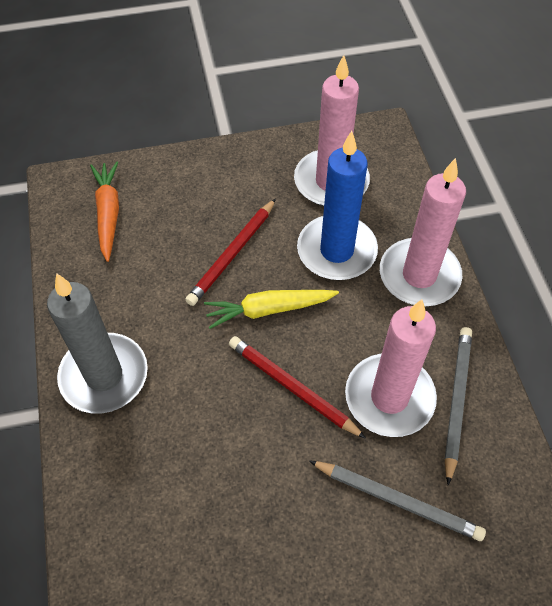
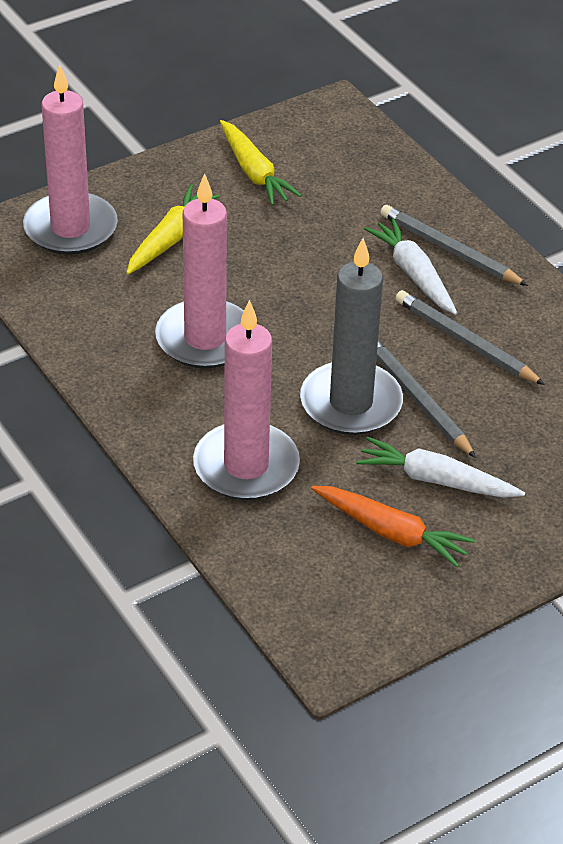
blue candle: 1 -> 0
grey pencil: 2 -> 3
red pencil: 2 -> 0
white carrot: 0 -> 2
yellow carrot: 1 -> 2

